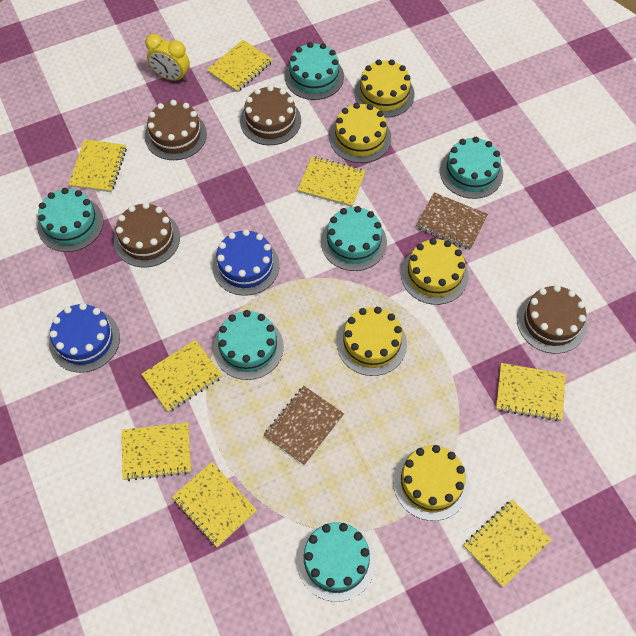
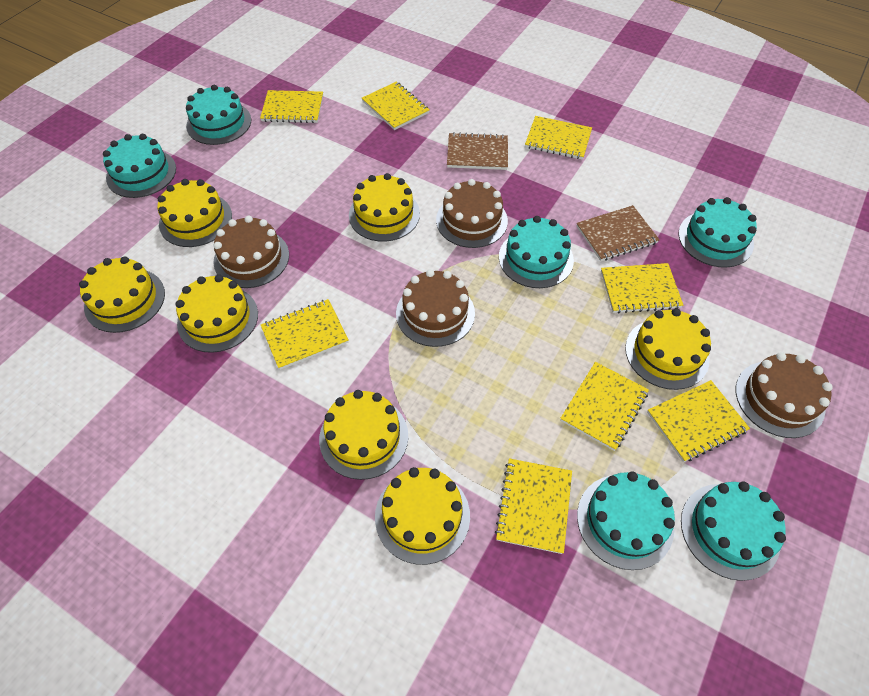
blue cake: 2 -> 0
yellow cake: 5 -> 7
yellow clock: 1 -> 0

